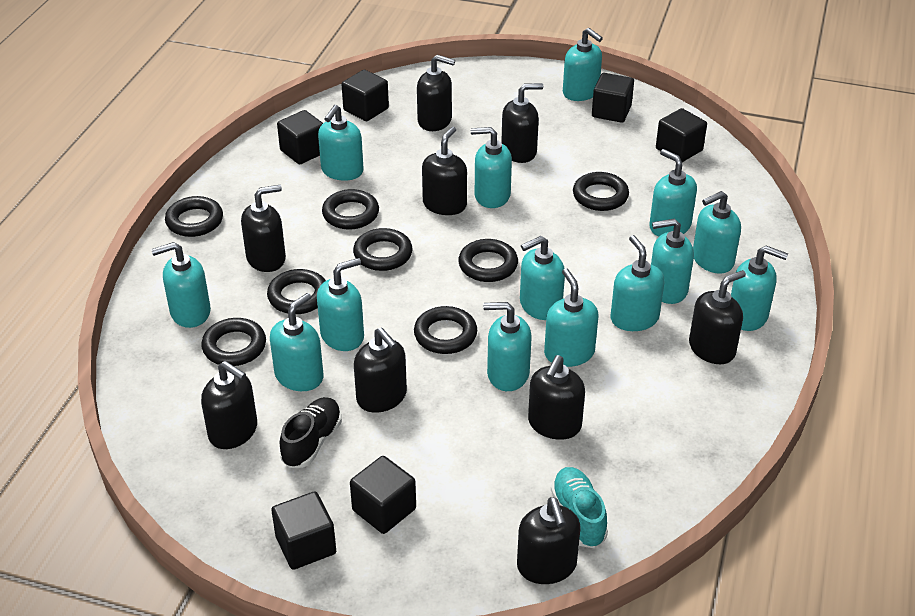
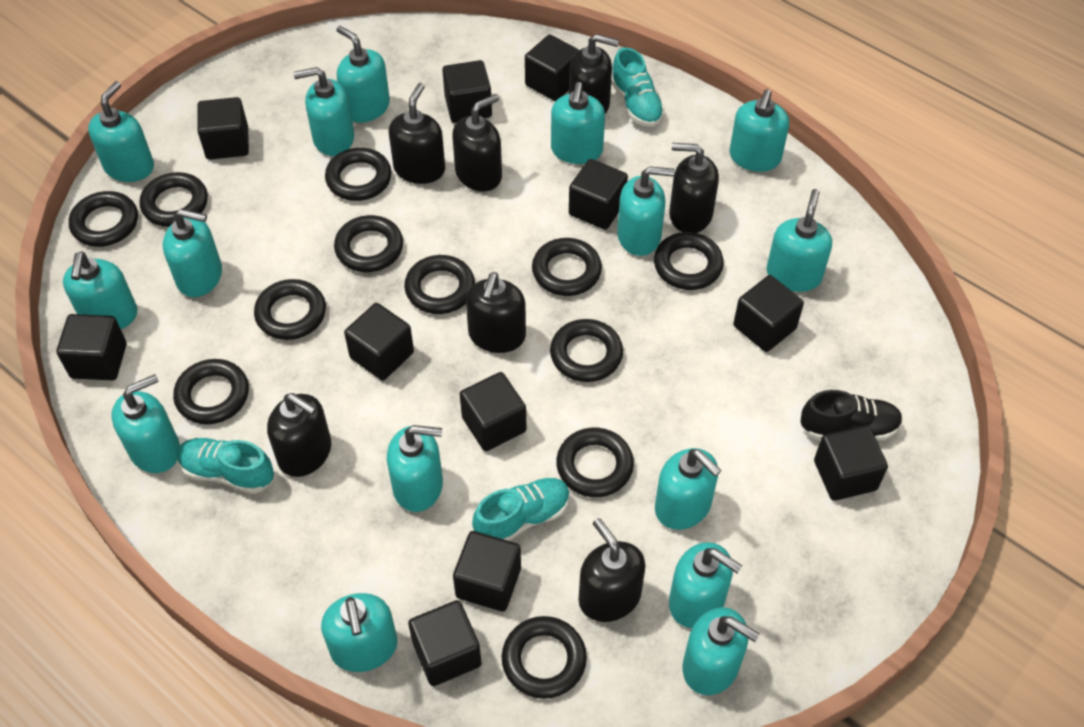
black cube: 6 -> 11
black ring: 8 -> 12
black soap dispenser: 9 -> 7
turquoise shoe: 1 -> 3
turquoise soap dispenser: 14 -> 15

